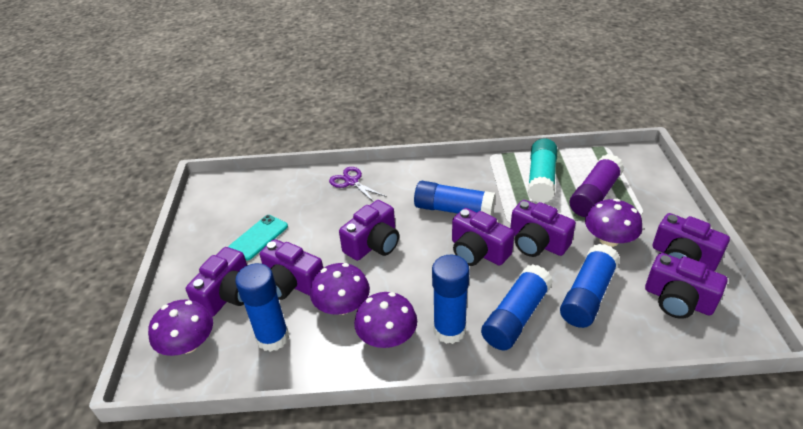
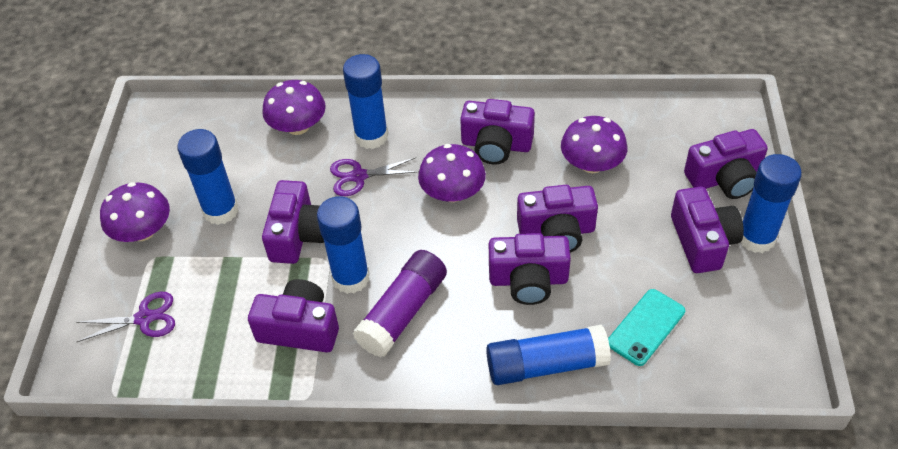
purple scissors: 1 -> 2
turquoise glue stick: 1 -> 0

